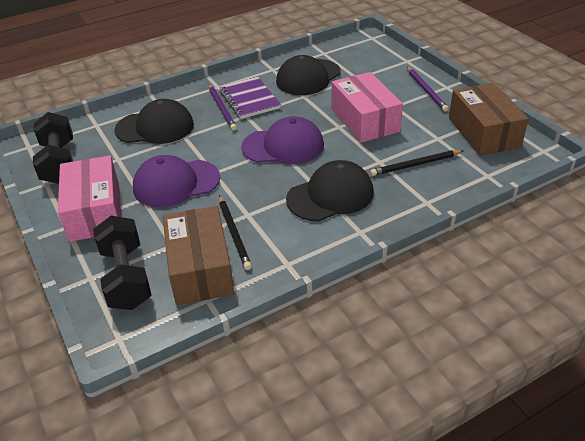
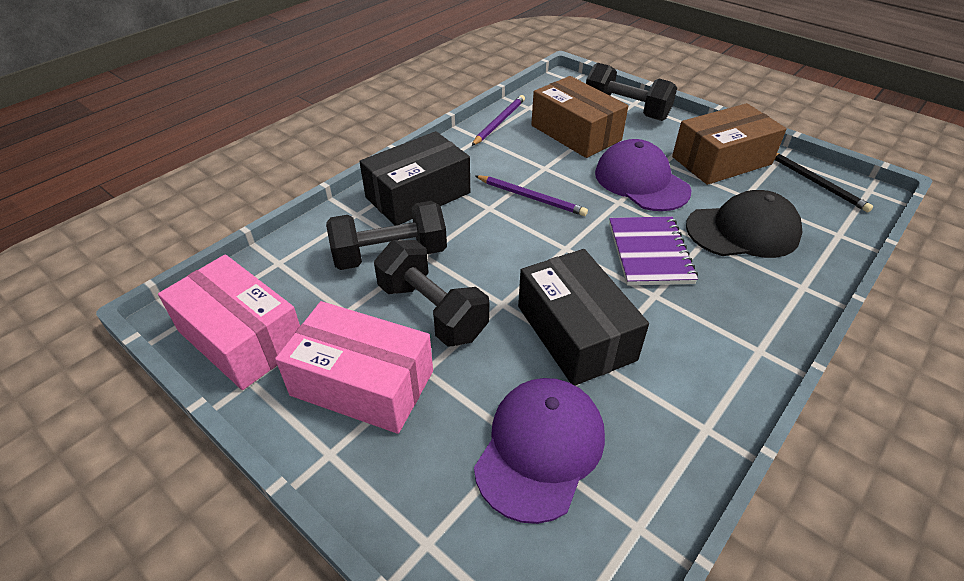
black box: 0 -> 2
black cap: 3 -> 1
black dumbbell: 2 -> 3
black pencil: 2 -> 1

